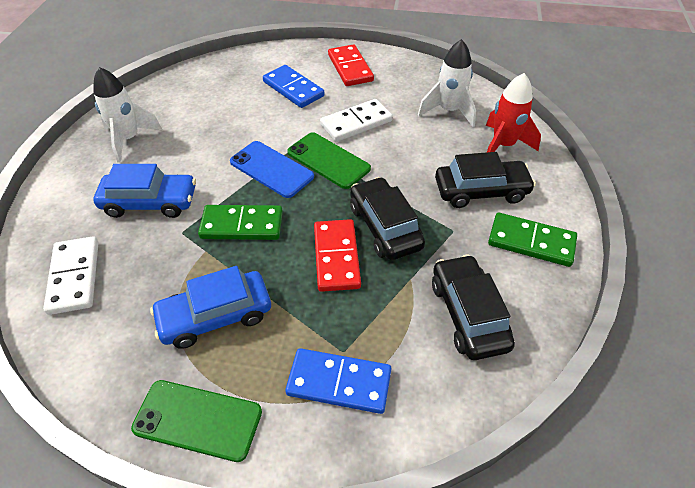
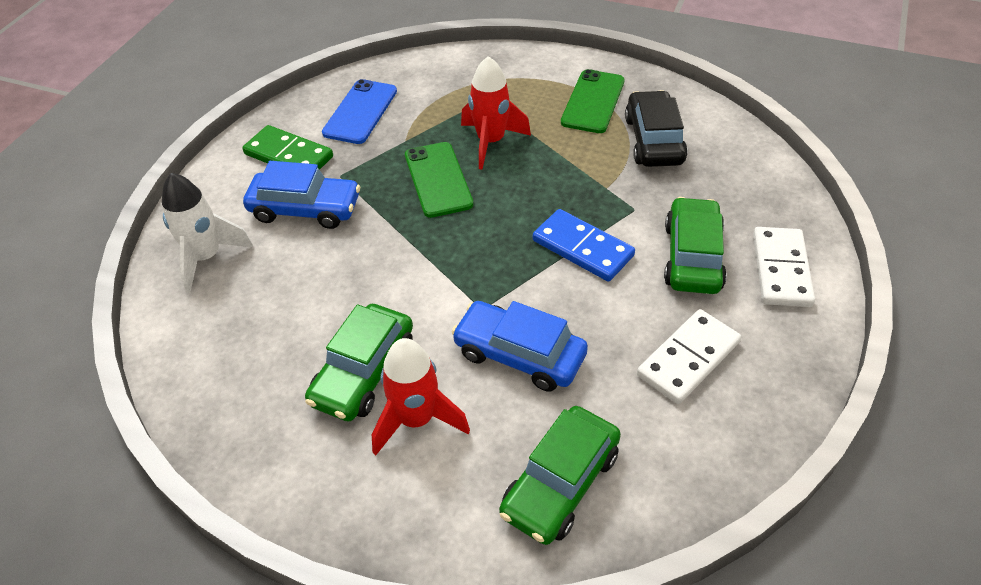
black car: 3 -> 1
blue domino: 2 -> 1
green car: 0 -> 3
green domino: 2 -> 1
red domino: 2 -> 0
red rocket: 1 -> 2
white rocket: 2 -> 1

